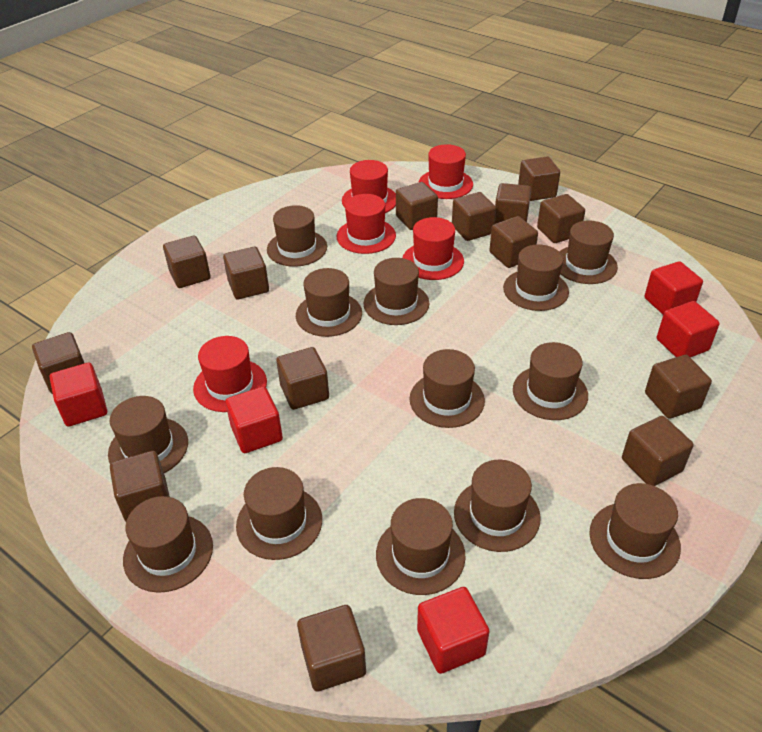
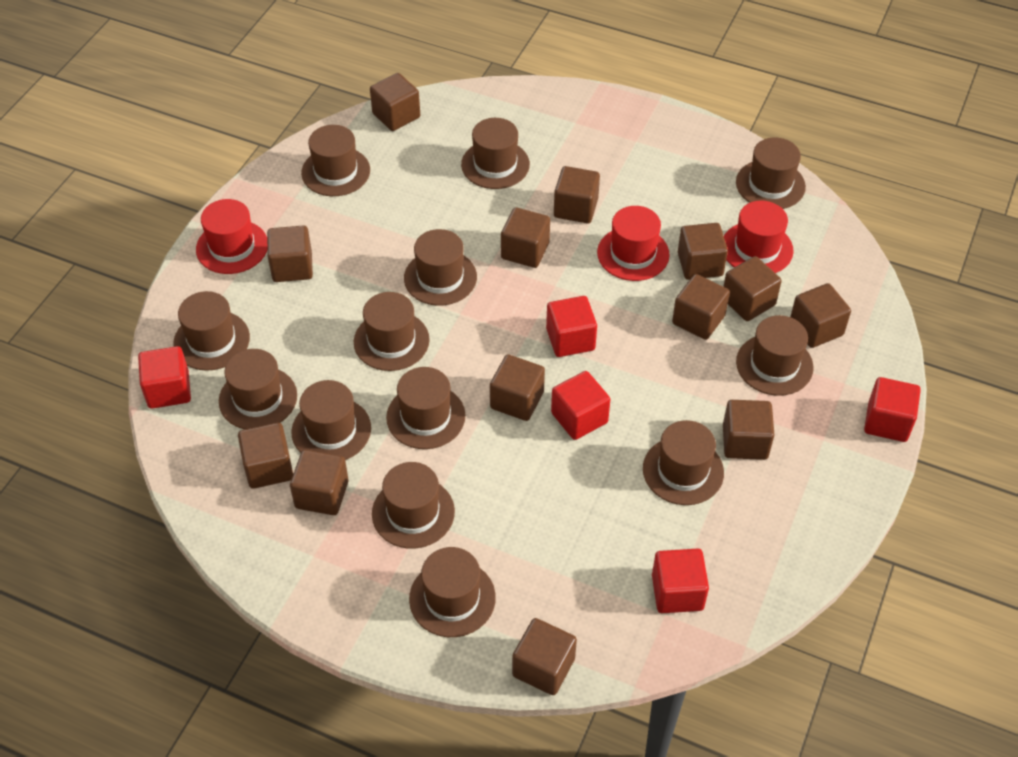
brown cube: 14 -> 13
red hat: 5 -> 3

